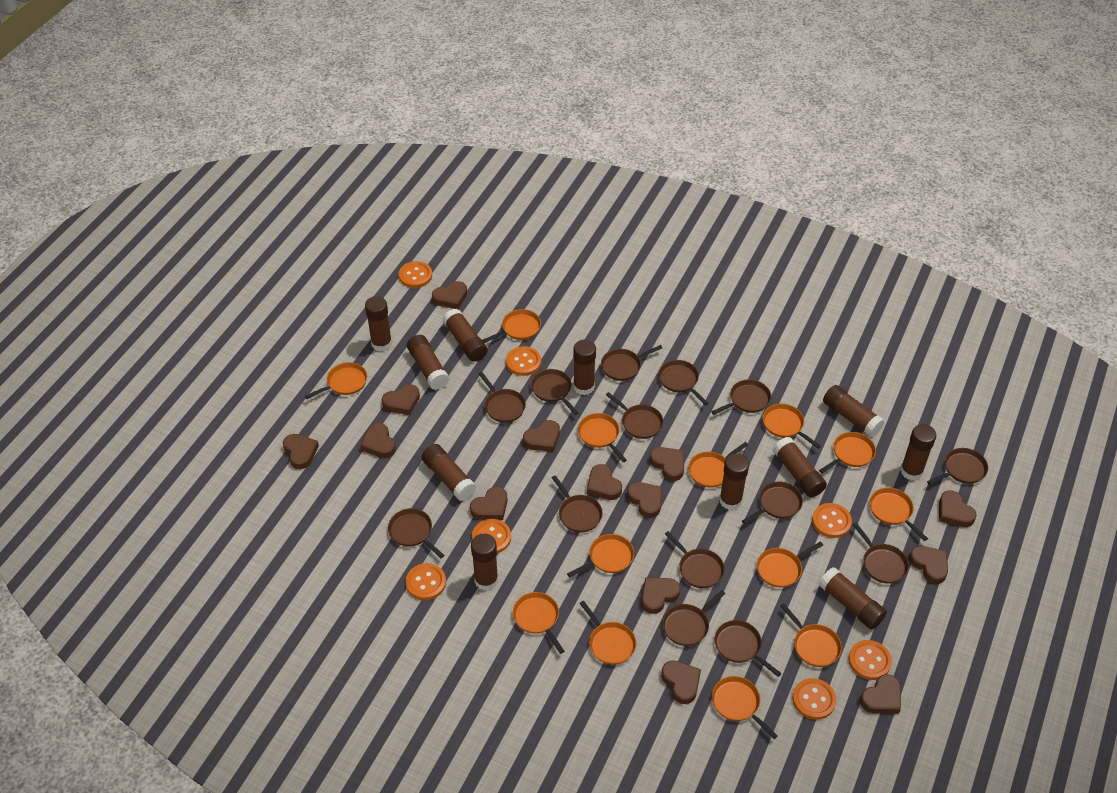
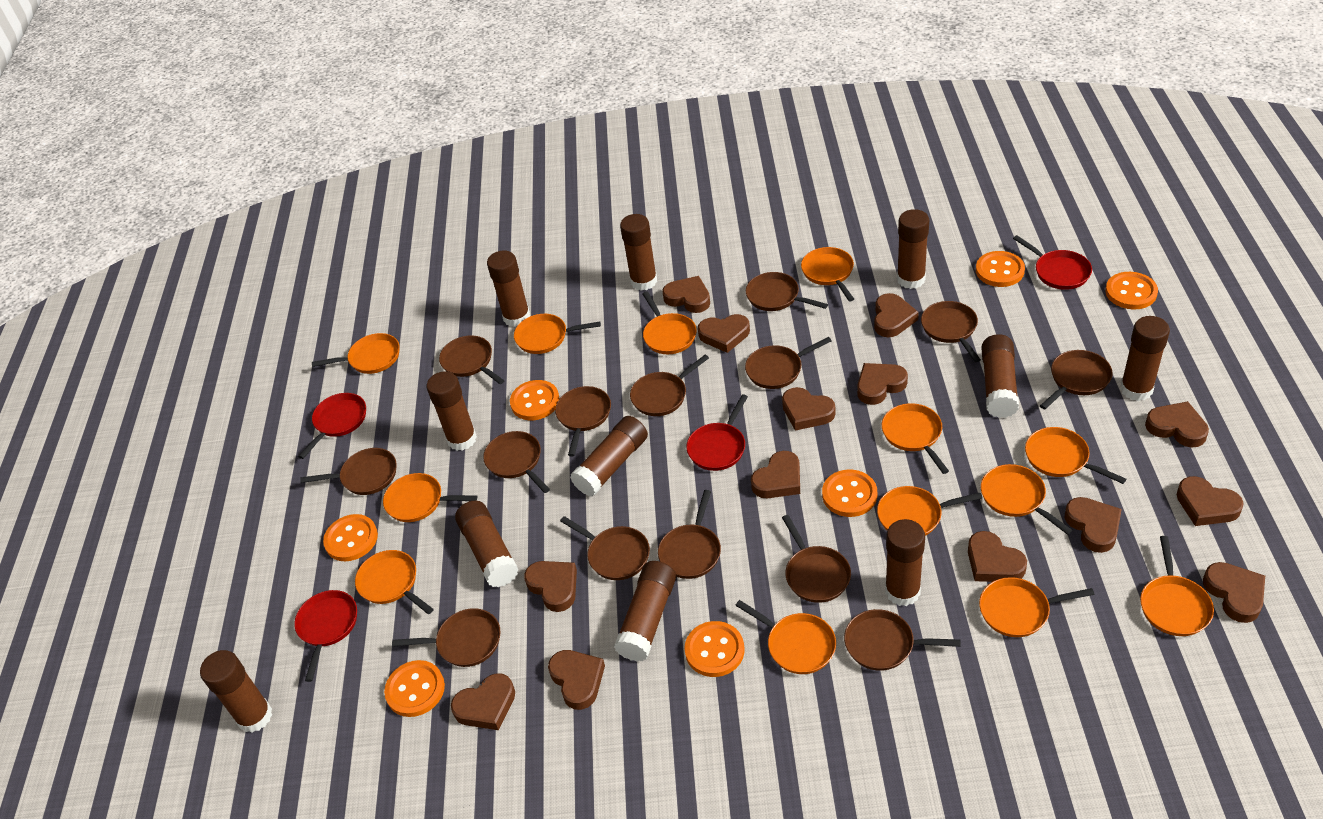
red pan: 0 -> 4

